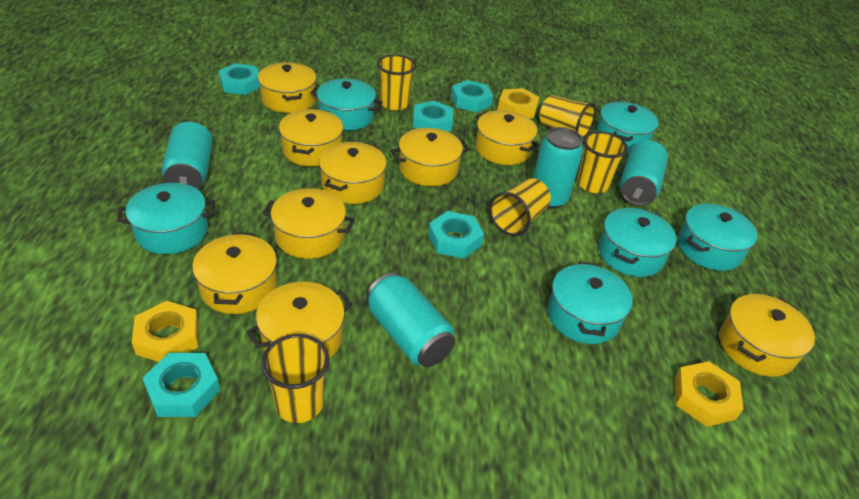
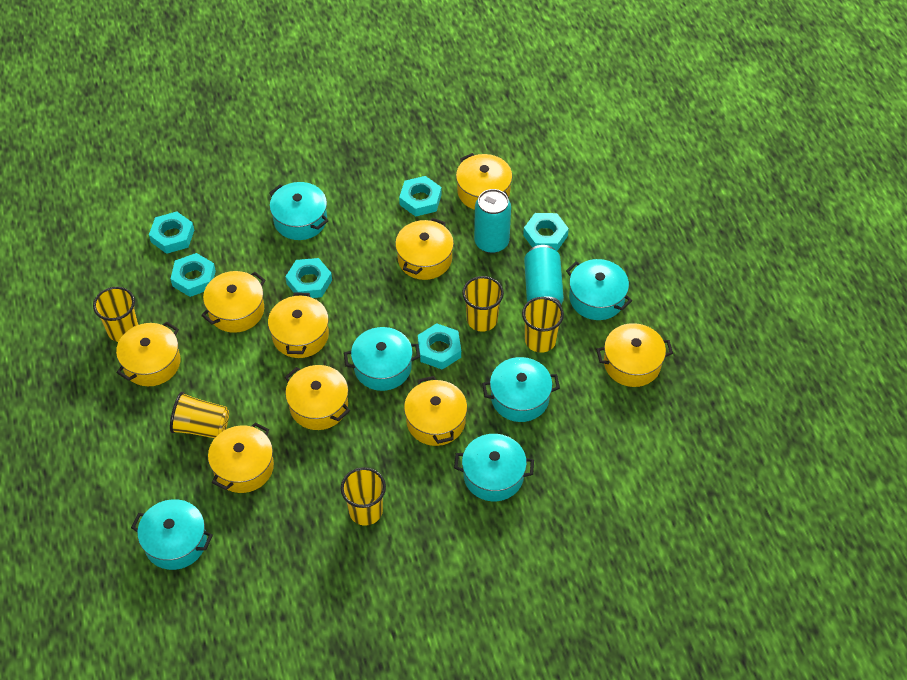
turquoise can: 4 -> 2
turquoise nut: 5 -> 6
yellow nut: 3 -> 0

